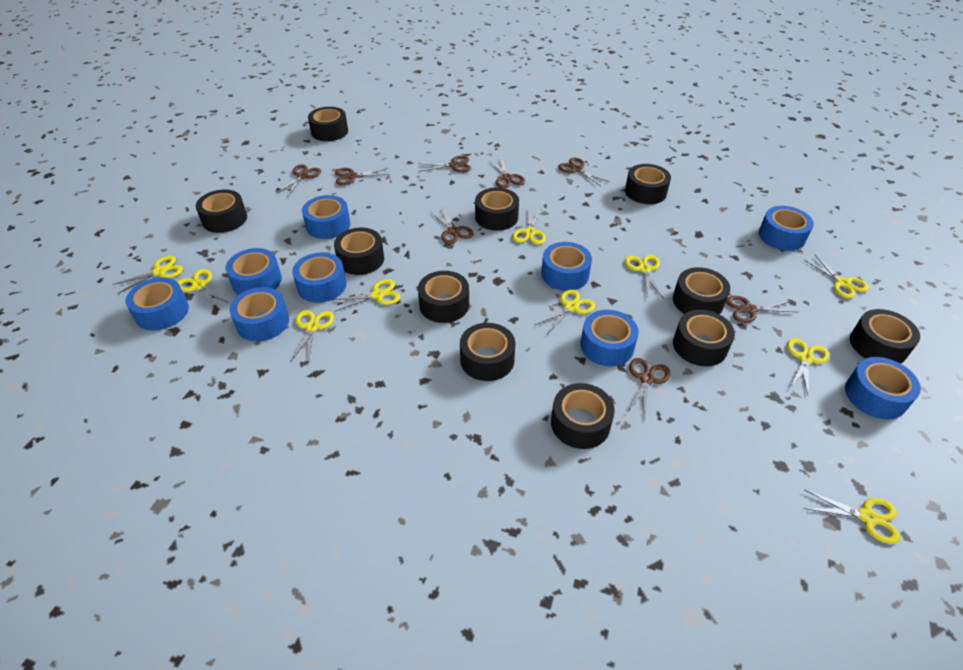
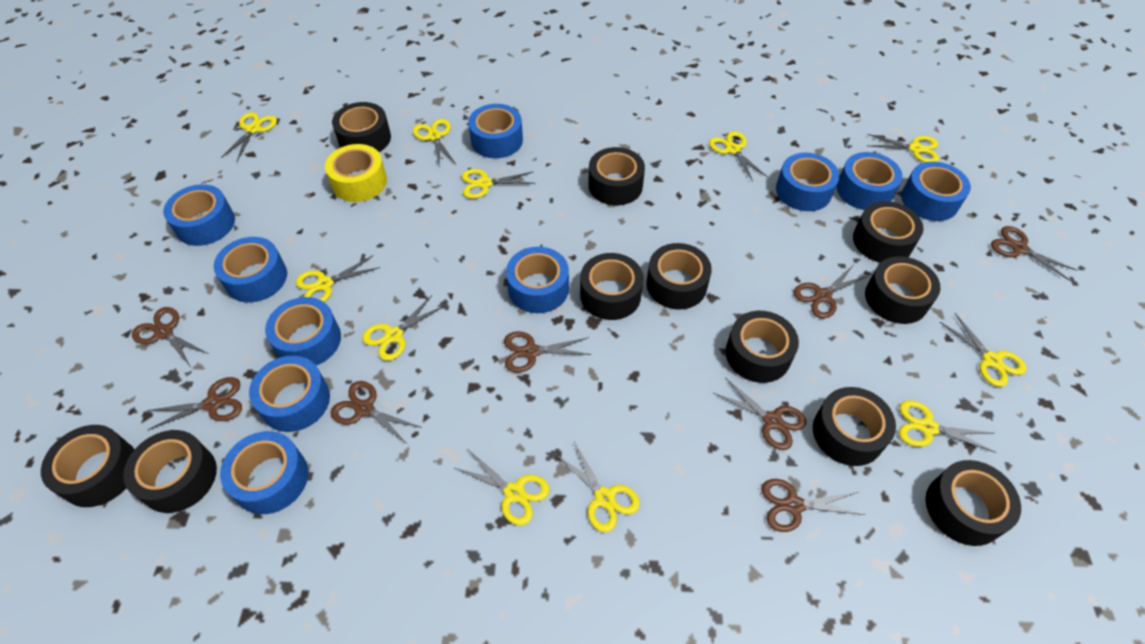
blue tape: 9 -> 10
yellow scissors: 10 -> 11
yellow tape: 0 -> 1

